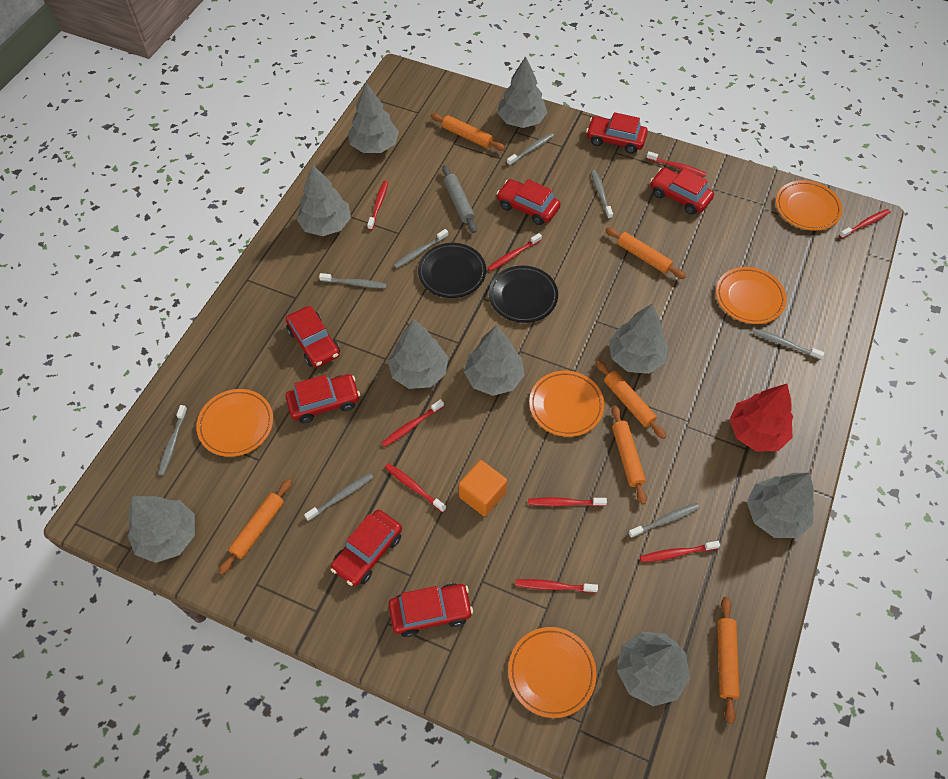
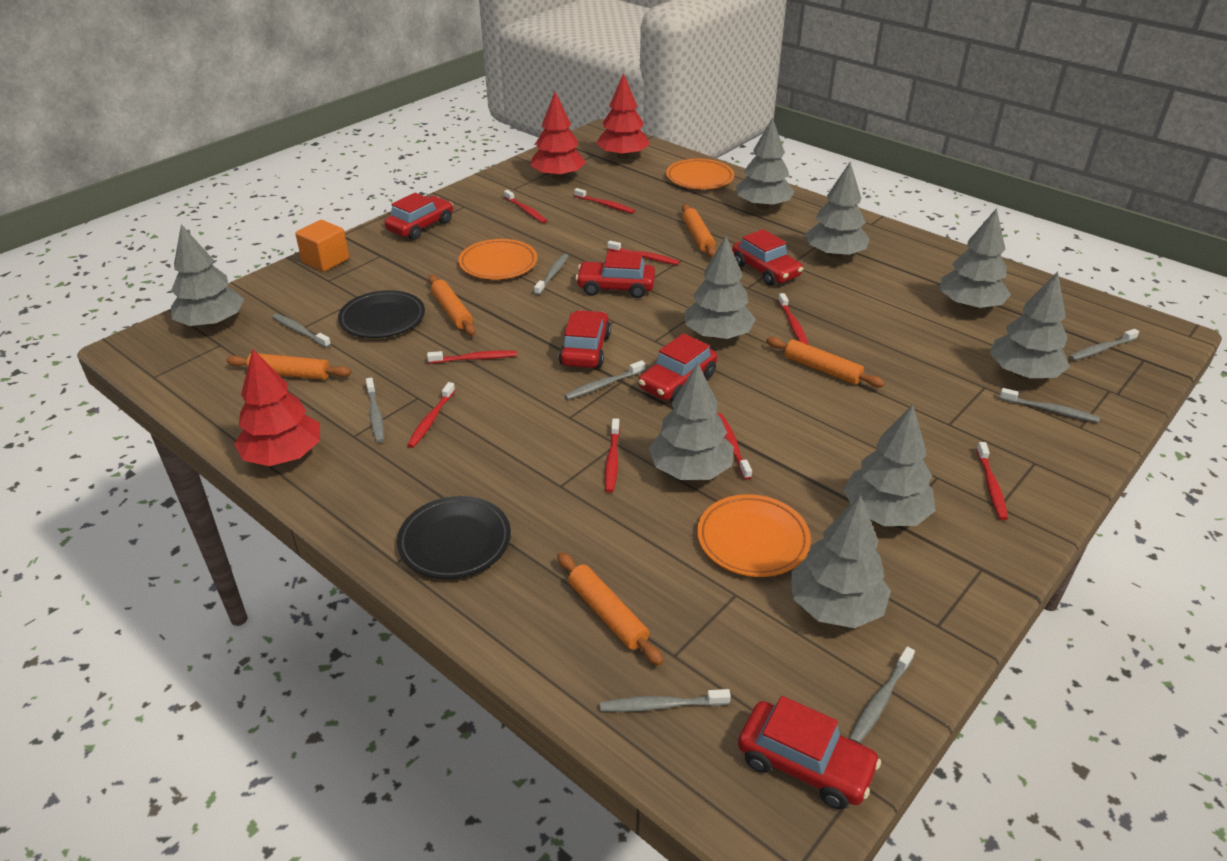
grey rolling pin: 1 -> 0
orange plate: 5 -> 3
orange rolling pin: 6 -> 5
red car: 7 -> 6
red tree: 1 -> 3

